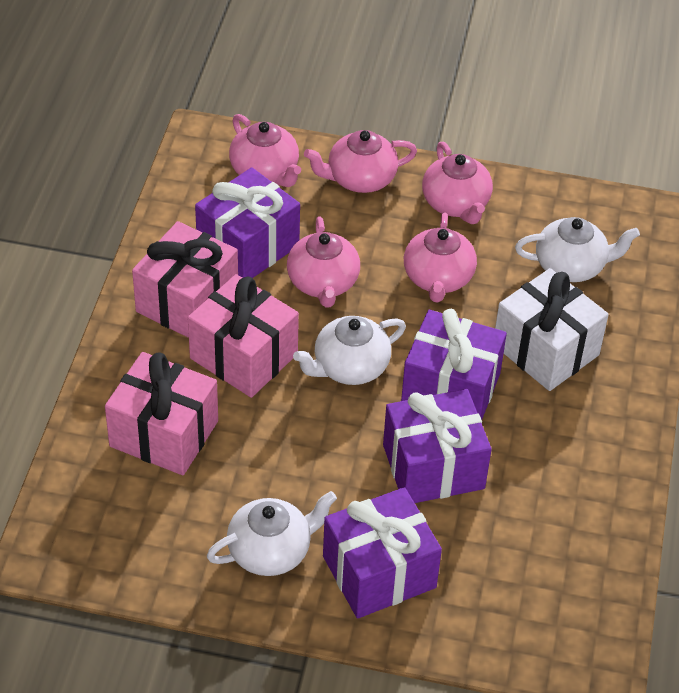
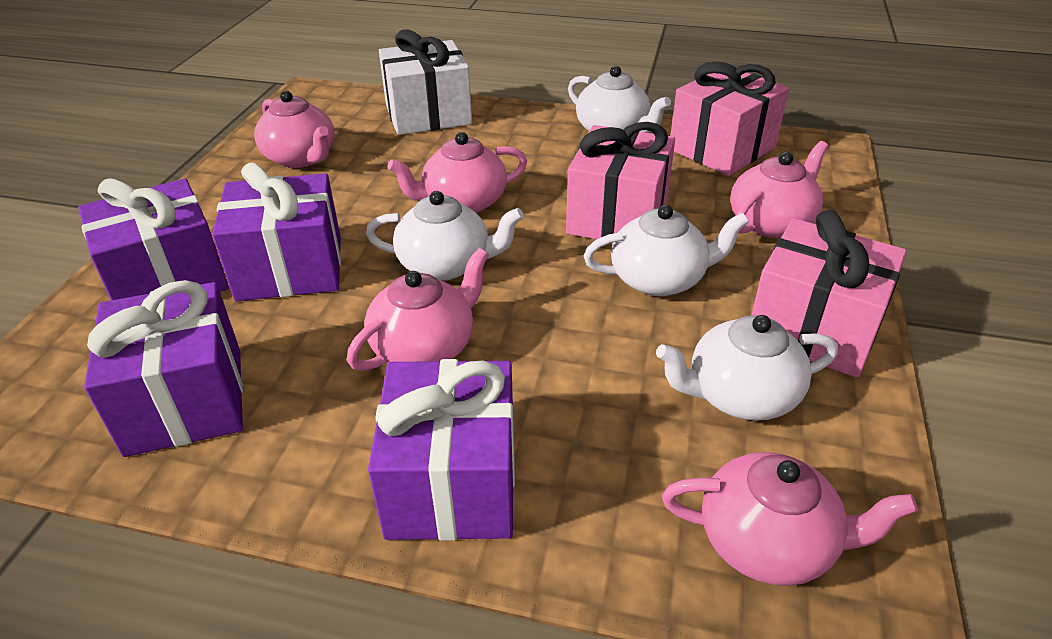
white teapot: 3 -> 4

